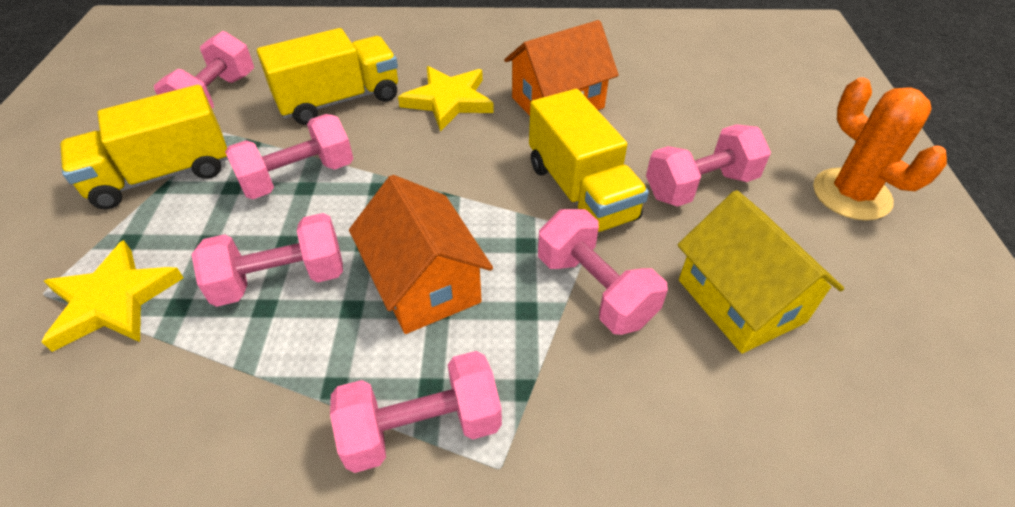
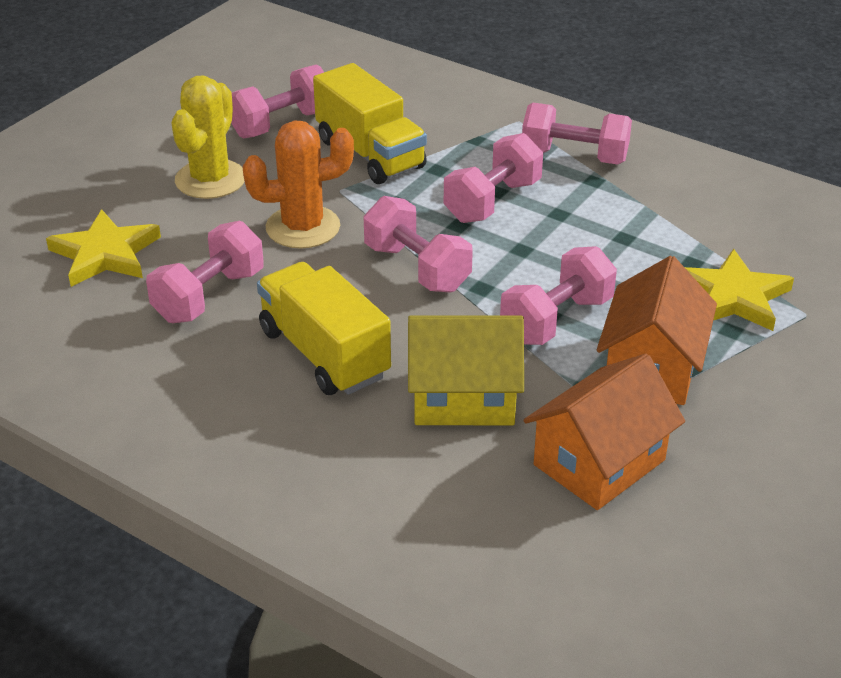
yellow cactus: 0 -> 1
yellow truck: 3 -> 2

